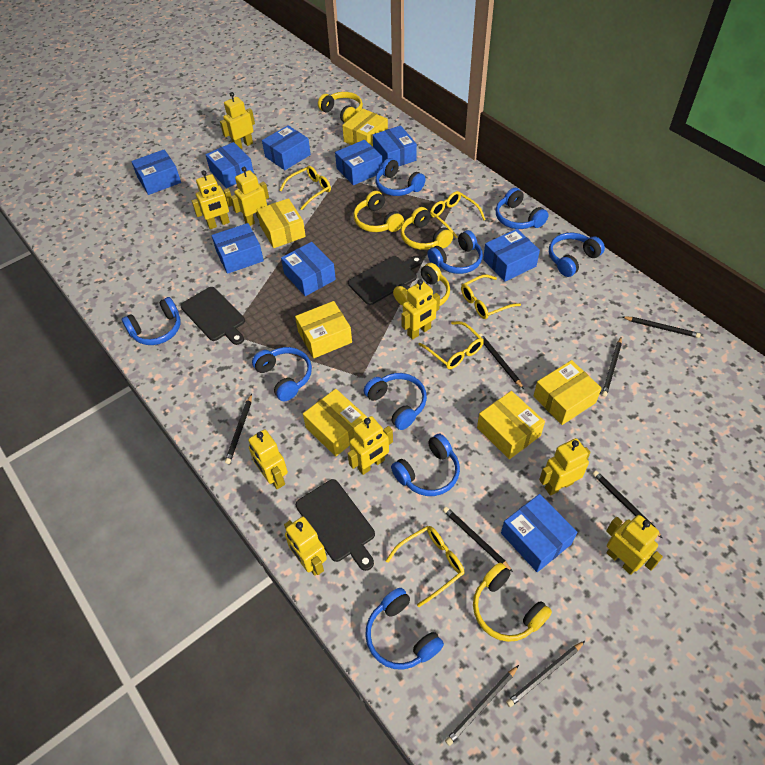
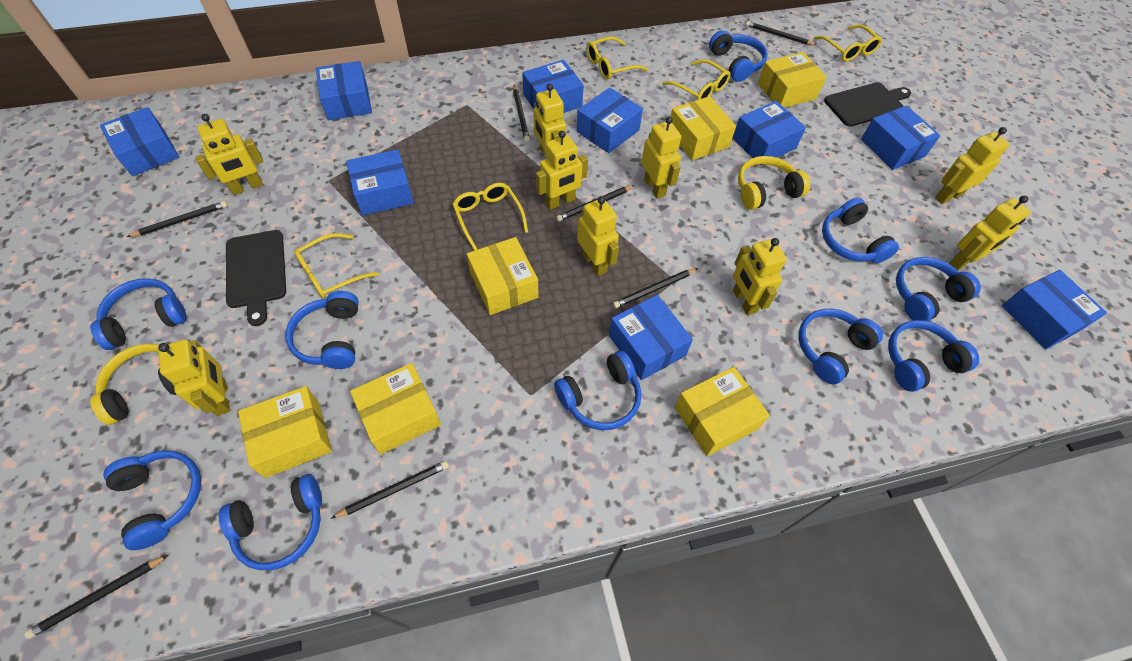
black cutting board: 3 -> 2
black pencil: 8 -> 7
blue headphones: 9 -> 10
yellow headphones: 5 -> 2

